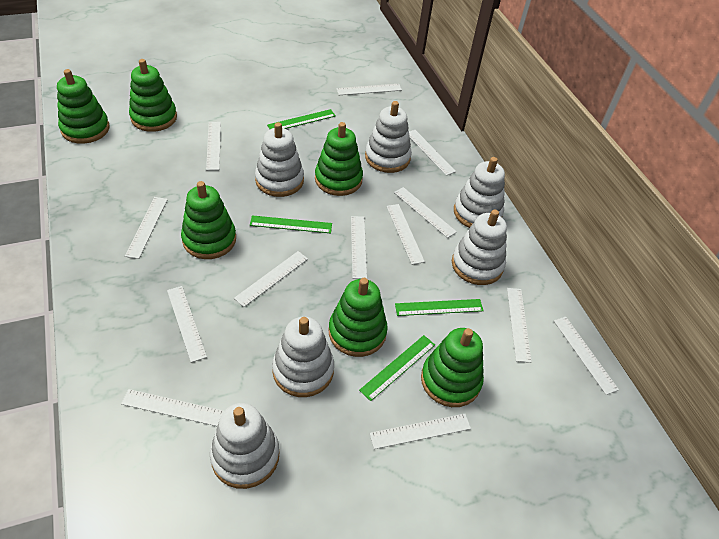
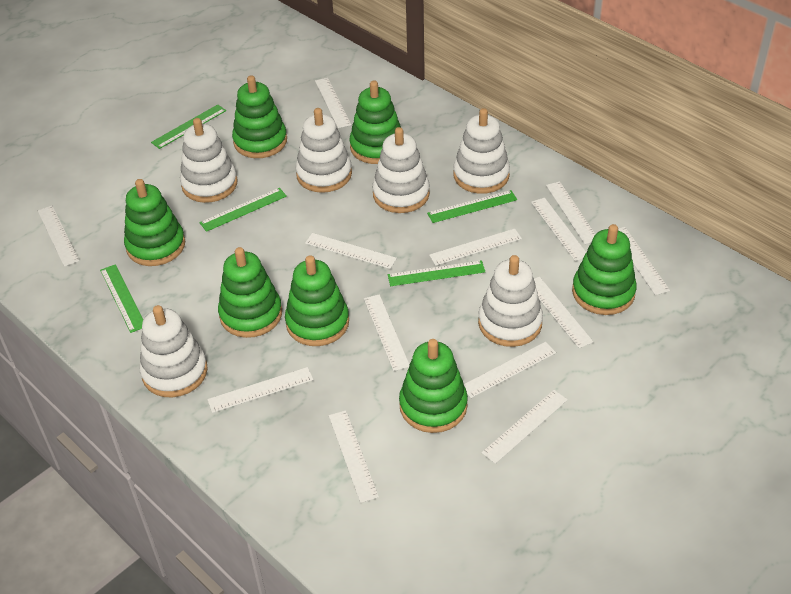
green ruler: 4 -> 5
green stacking toy: 6 -> 7

